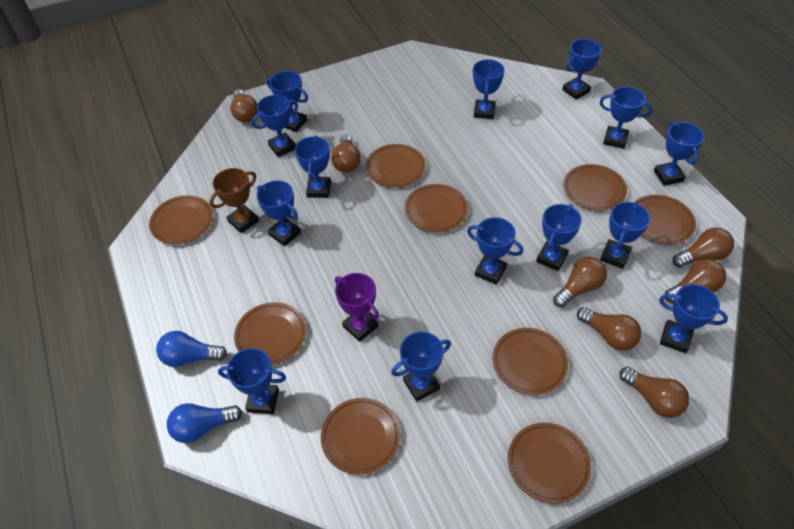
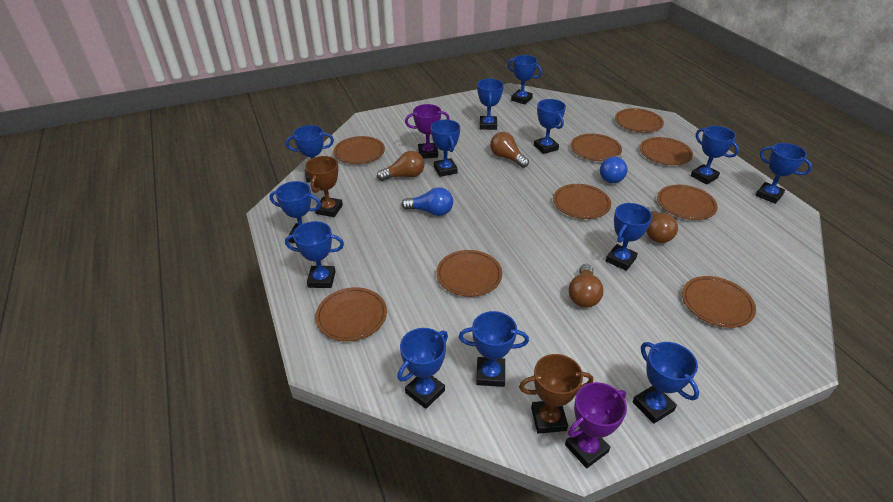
blue trophy: 14 -> 13
brown light bulb: 7 -> 4
brown trophy: 1 -> 2
purple trophy: 1 -> 2

